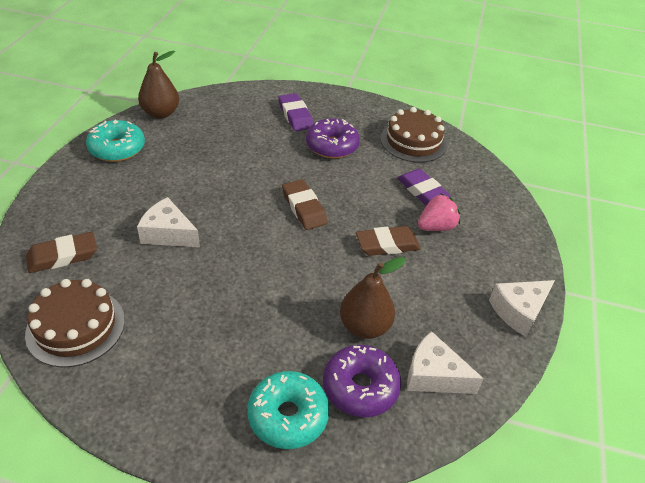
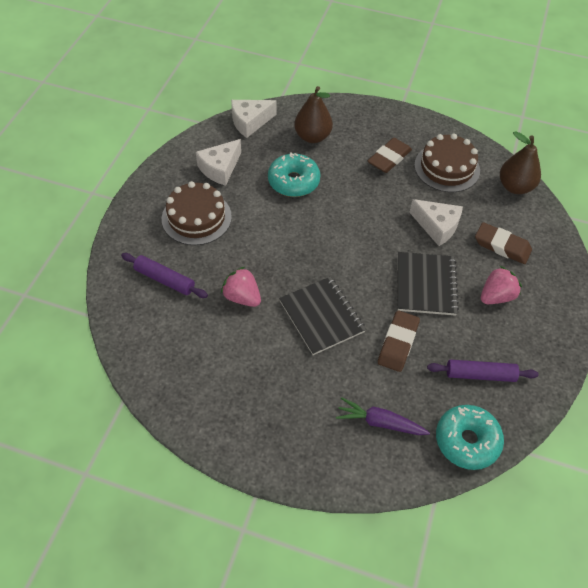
black notebook: 0 -> 2
pink strawberry: 1 -> 2
purple carrot: 0 -> 1
purple donut: 2 -> 0
purple eraser: 2 -> 0
purple rolling pin: 0 -> 2

